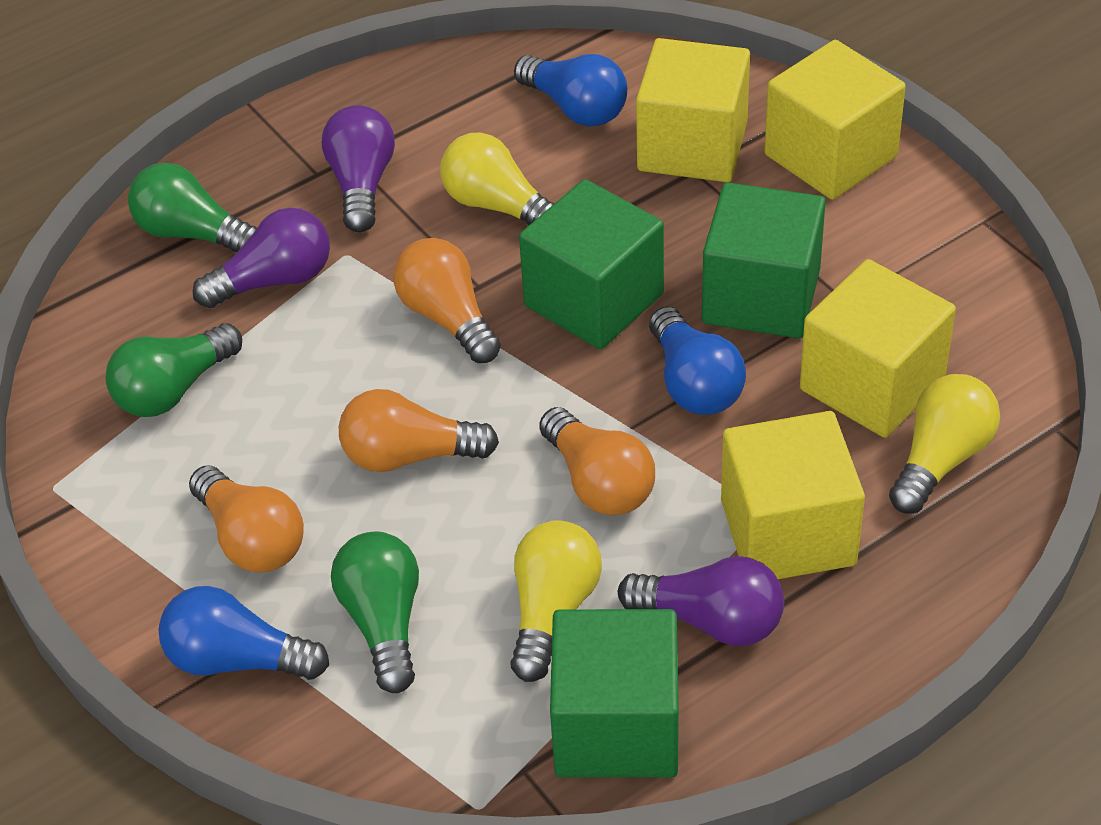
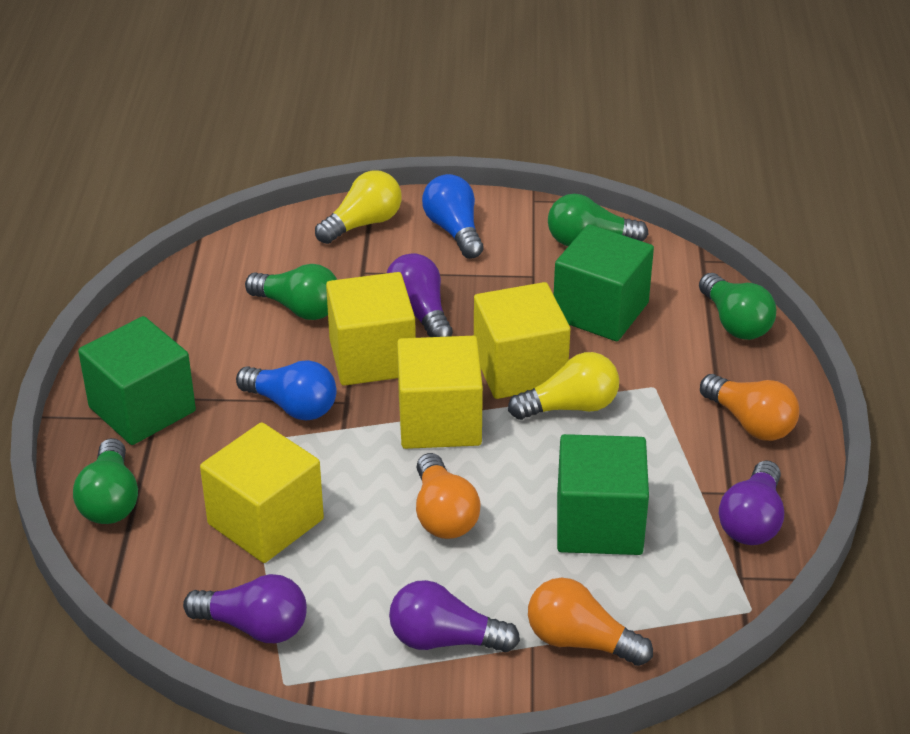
blue light bulb: 3 -> 2
green light bulb: 3 -> 4
orange light bulb: 4 -> 3
purple light bulb: 3 -> 4
yellow light bulb: 3 -> 2

